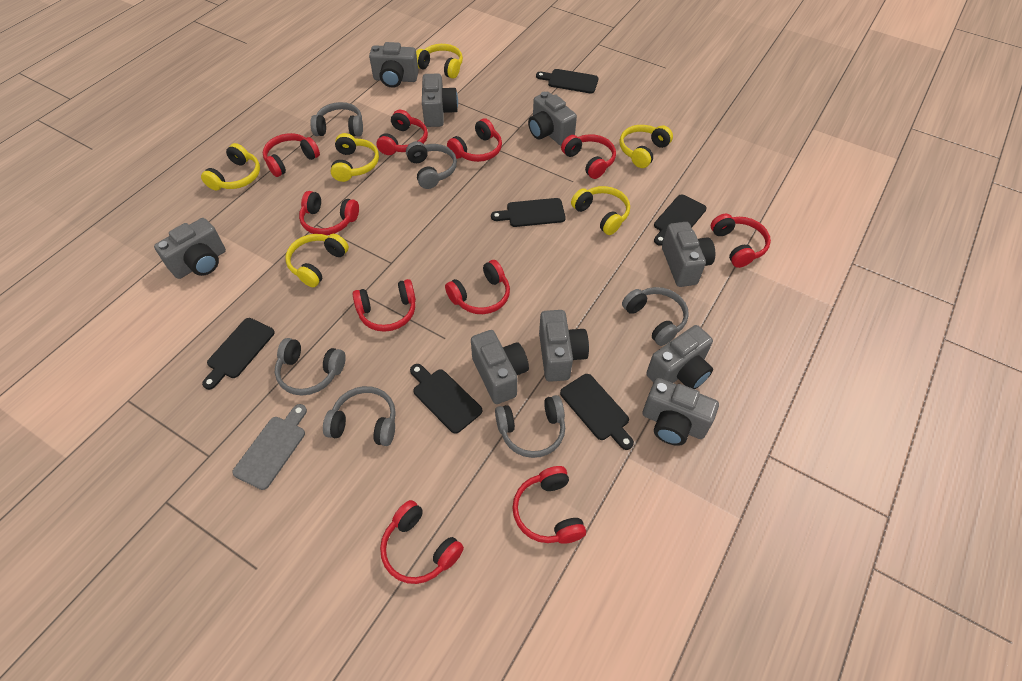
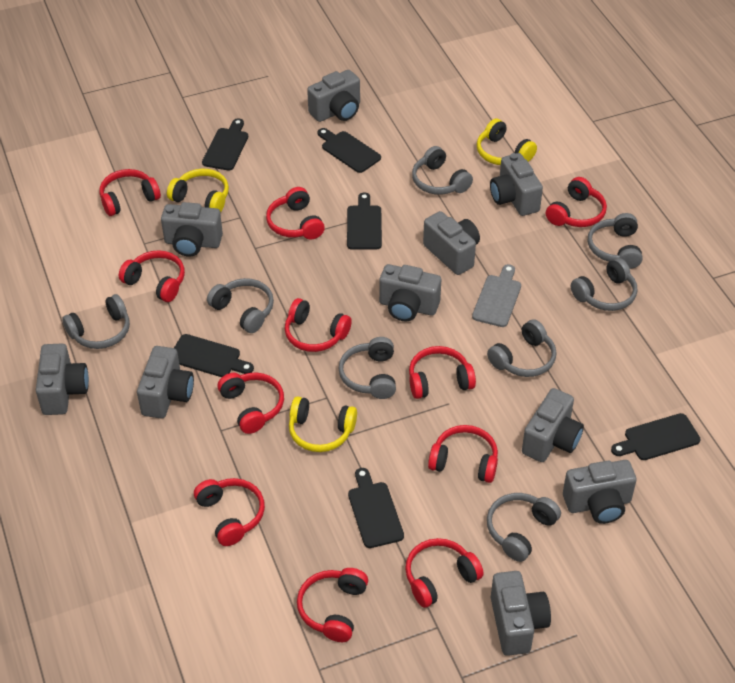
grey camera: 9 -> 10
grey headphones: 6 -> 8
red headphones: 10 -> 11
yellow headphones: 6 -> 3

